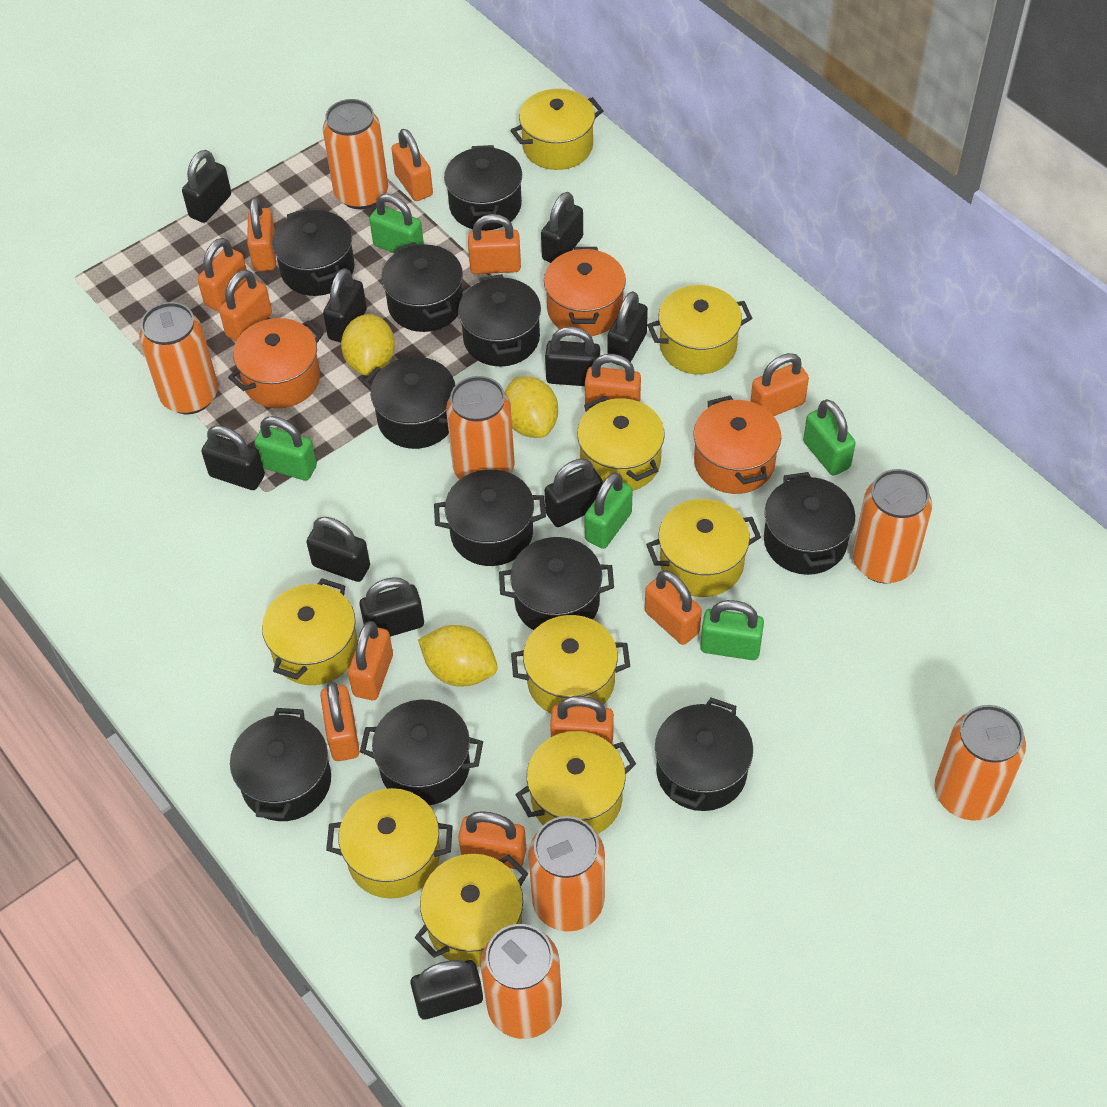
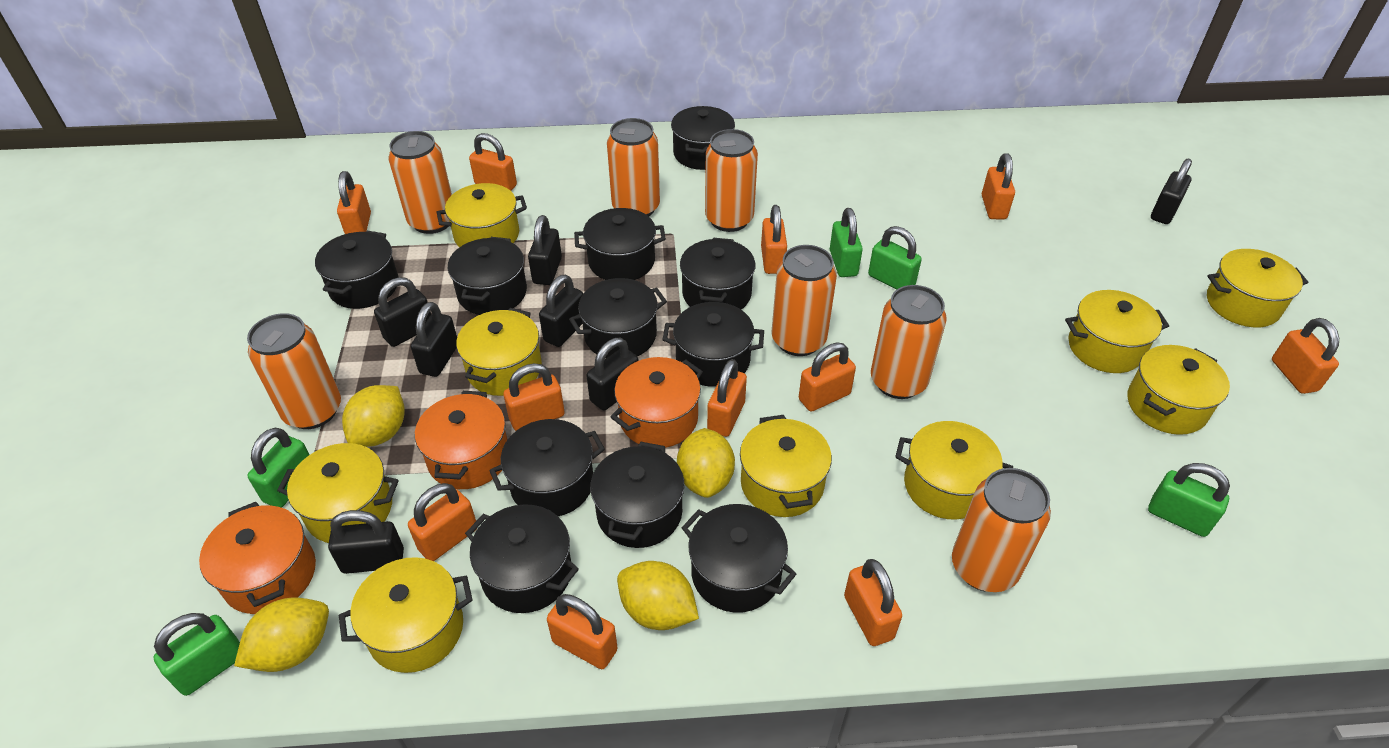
black padlock: 10 -> 7
orange padlock: 12 -> 11
yellow lemon: 3 -> 4

